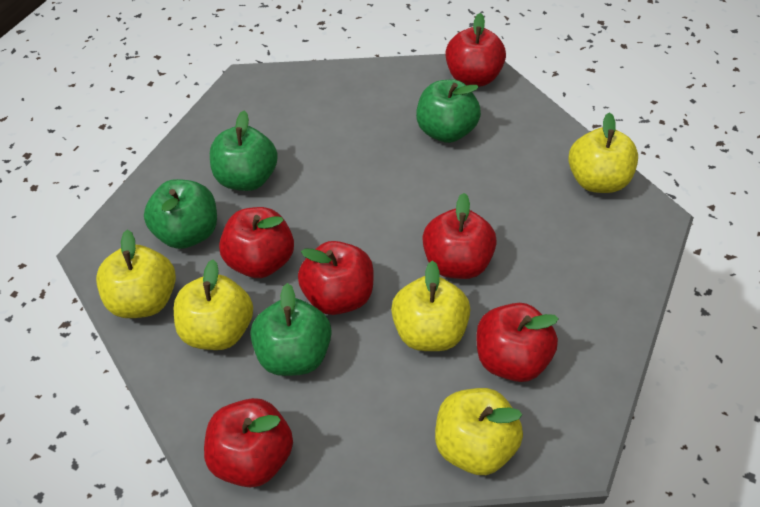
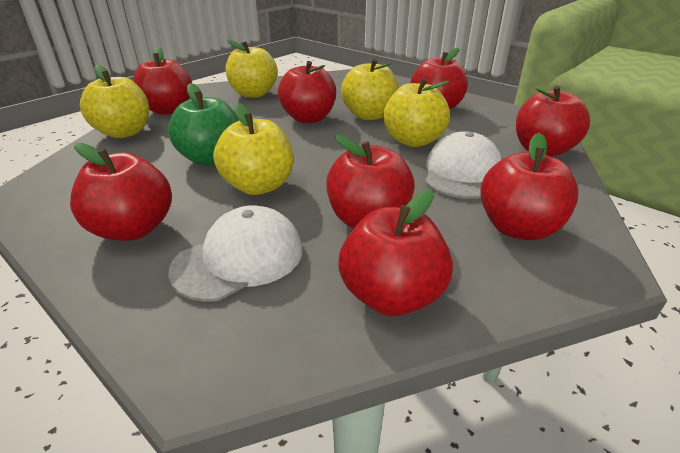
green apple: 4 -> 1
red apple: 6 -> 8
white cap: 0 -> 2

